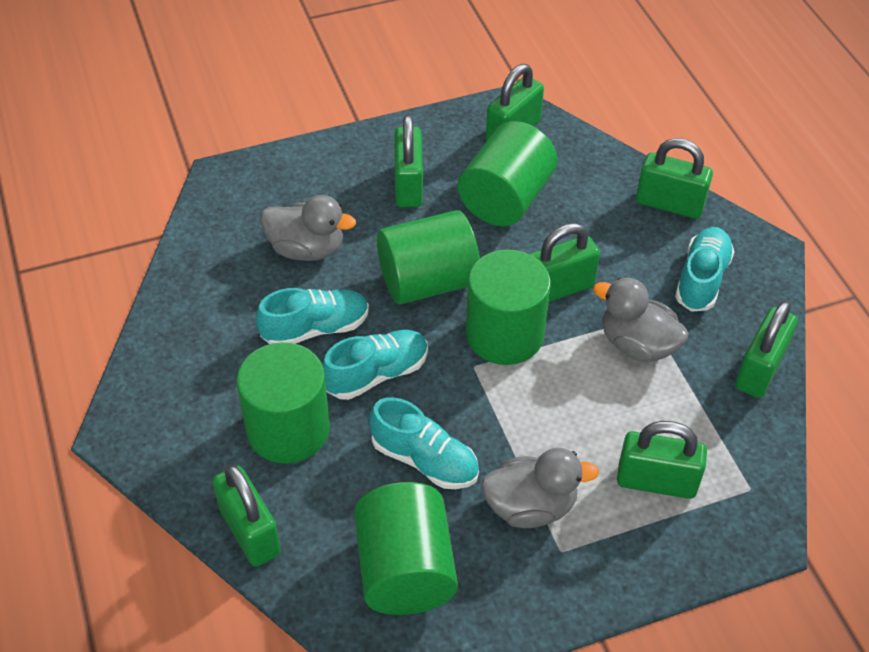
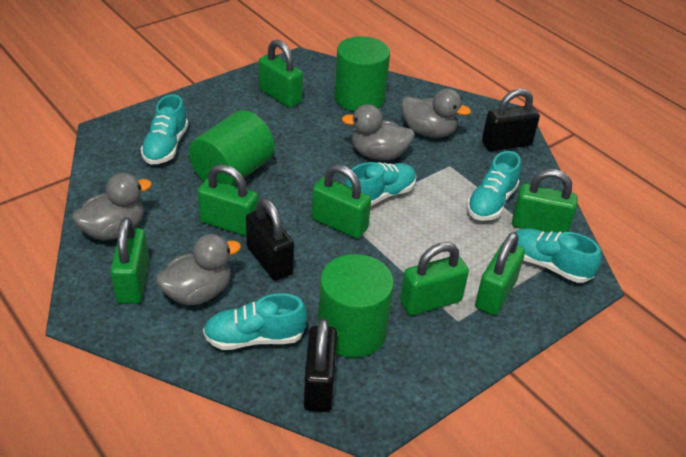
black padlock: 0 -> 3
green cylinder: 5 -> 3
grey duck: 3 -> 4
turquoise shoe: 4 -> 5

